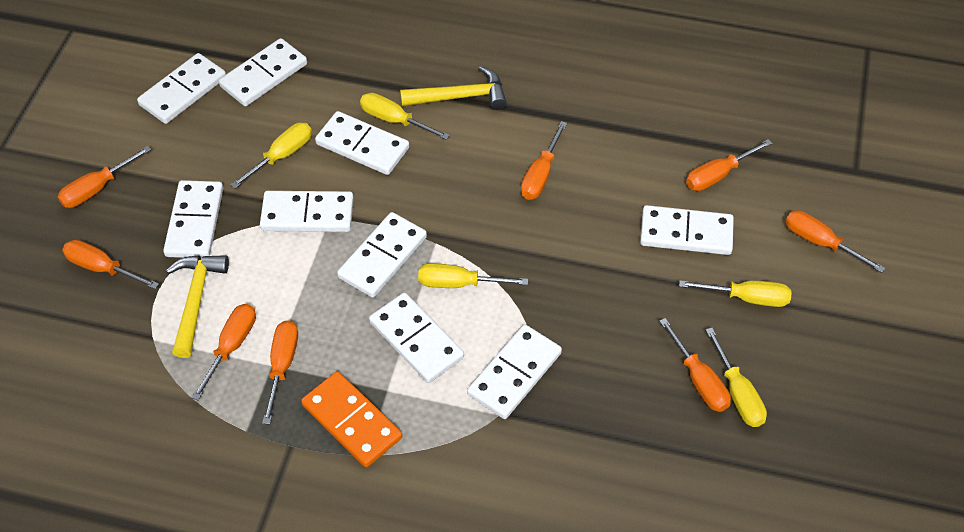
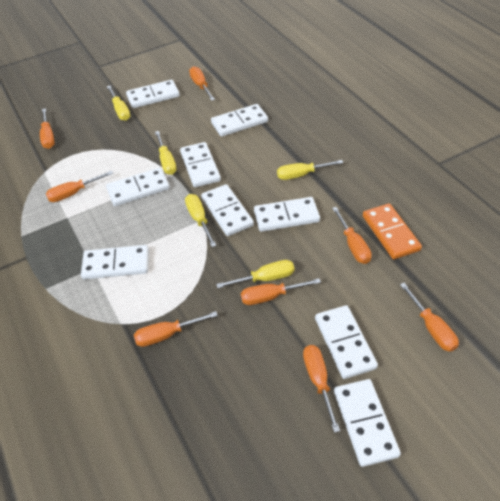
yellow hammer: 2 -> 0

